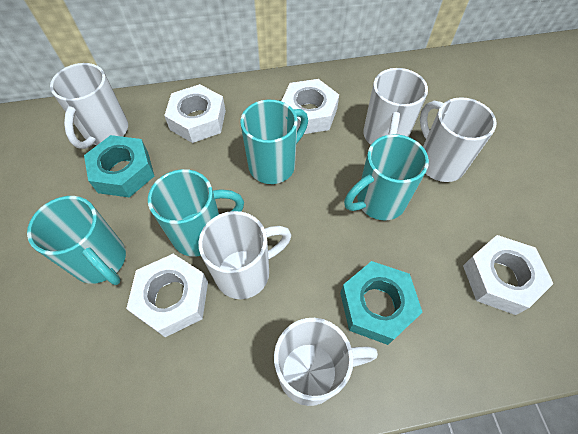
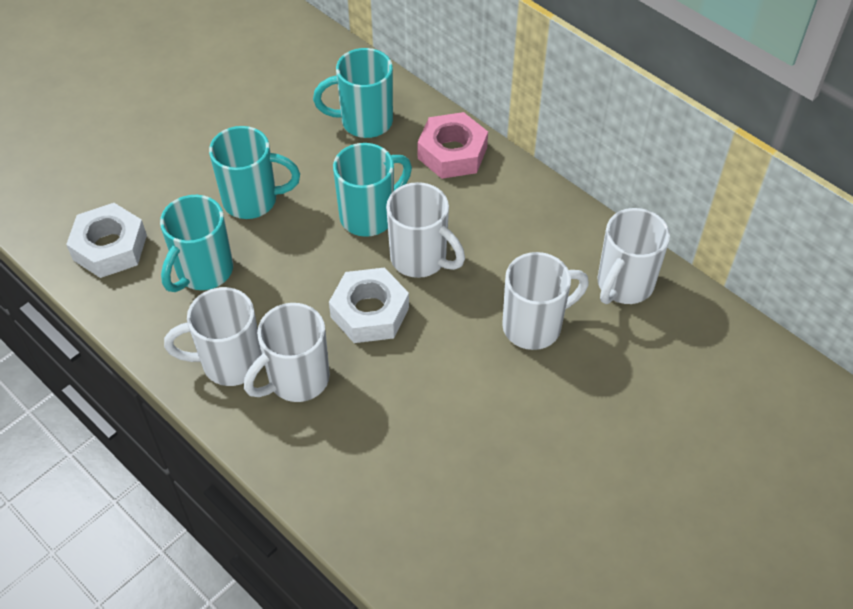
pink nut: 0 -> 1
turquoise nut: 2 -> 0
white nut: 4 -> 2

